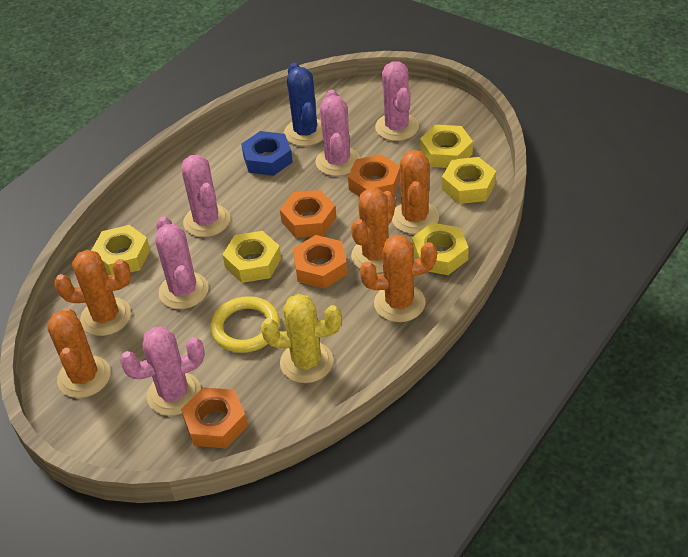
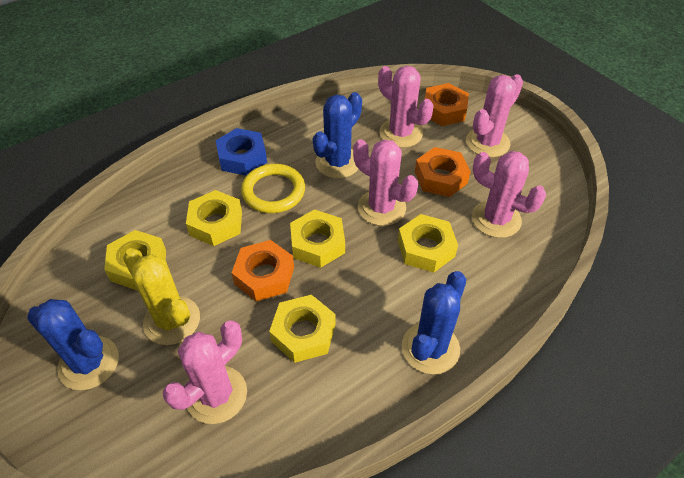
blue cactus: 1 -> 3
orange cactus: 5 -> 0
orange nut: 4 -> 3

